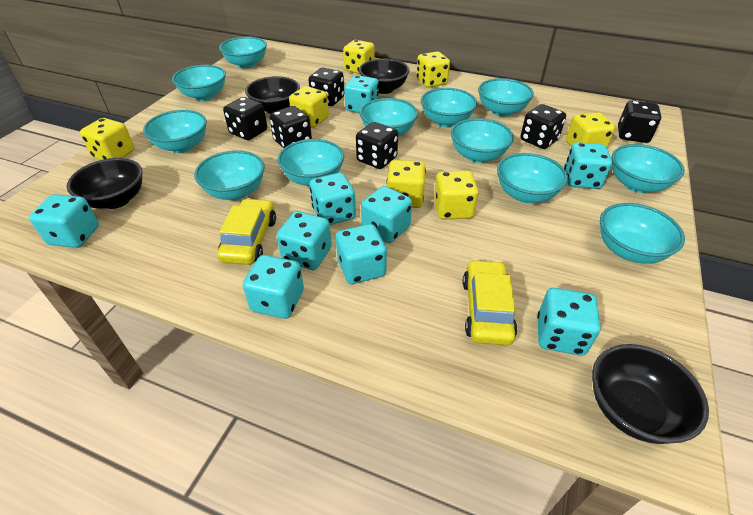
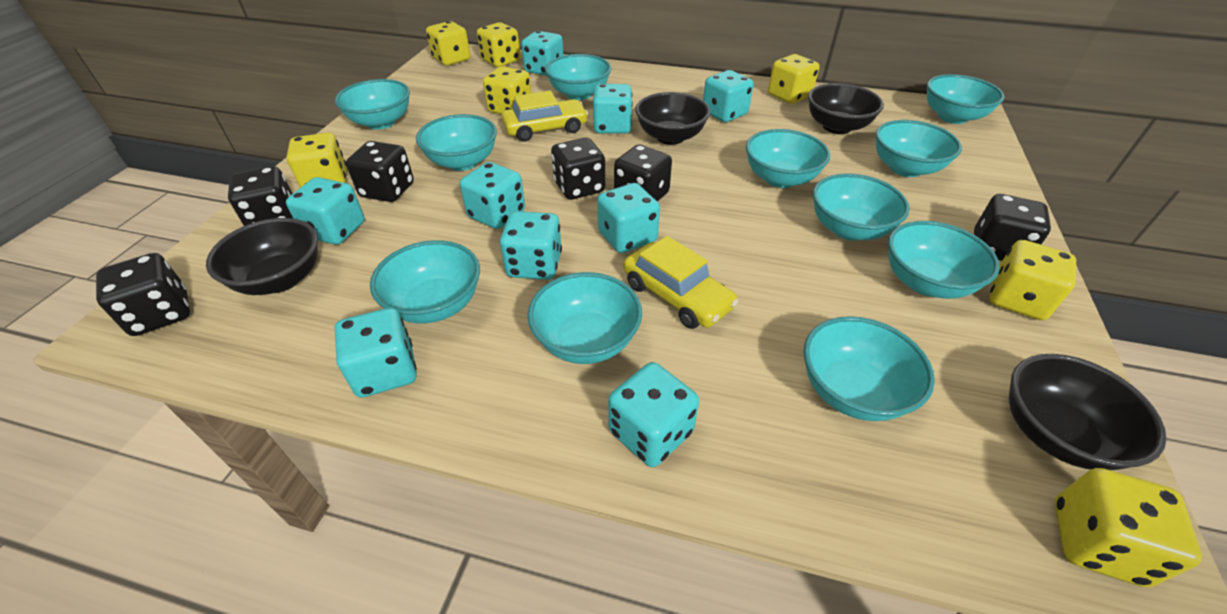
turquoise bowl: 12 -> 11

